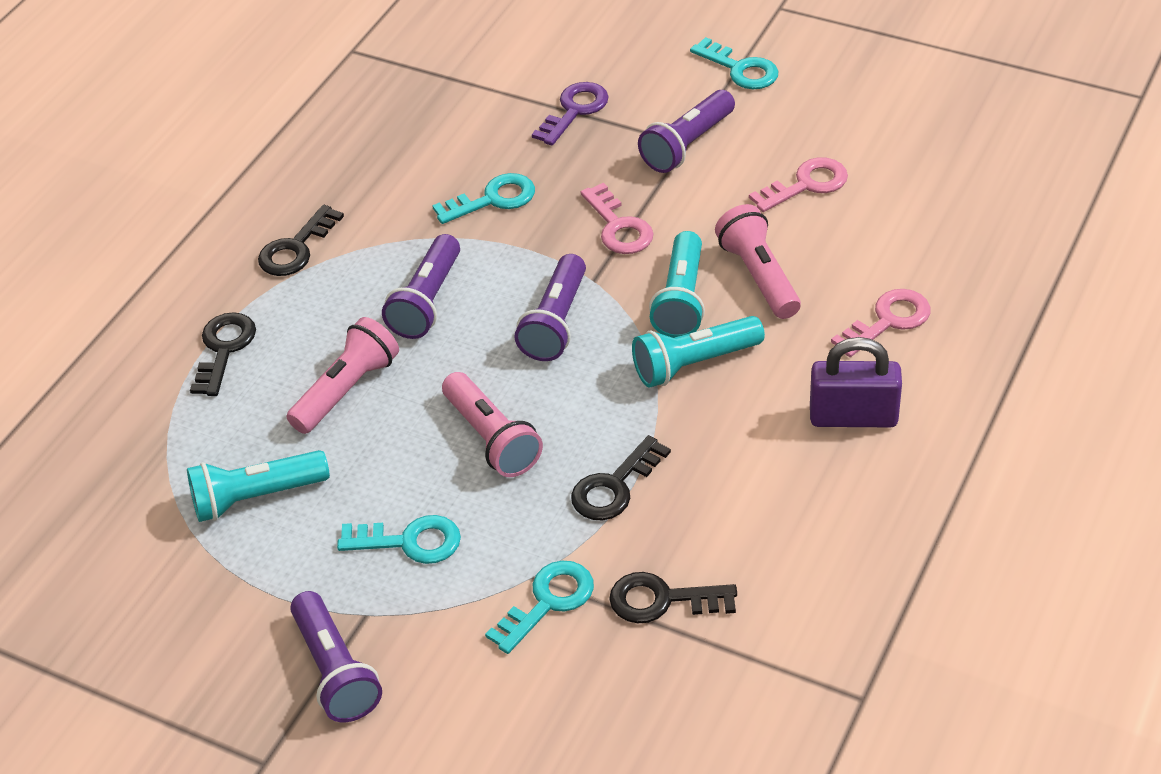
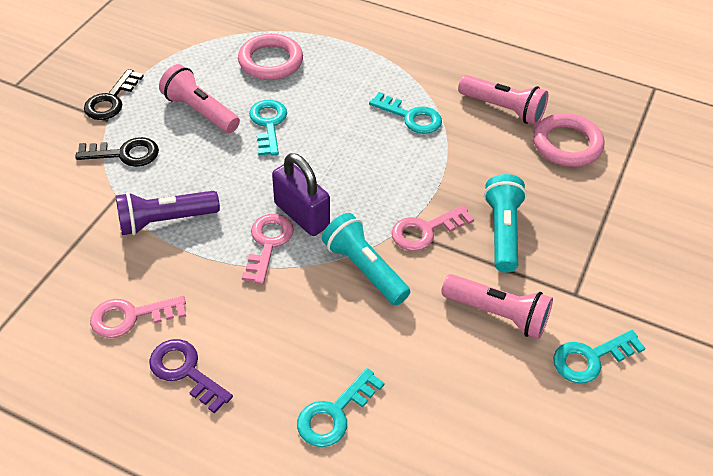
black key: 4 -> 2
pink ring: 0 -> 2
purple flashlight: 4 -> 1
turquoise flashlight: 3 -> 2

